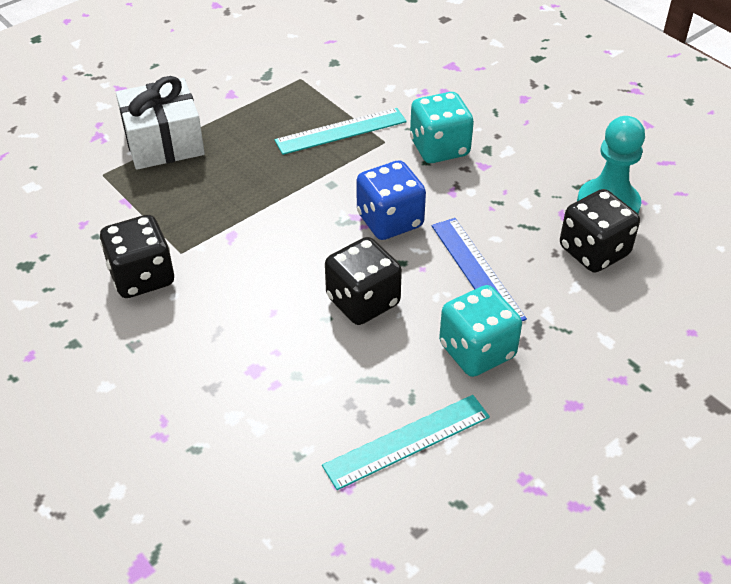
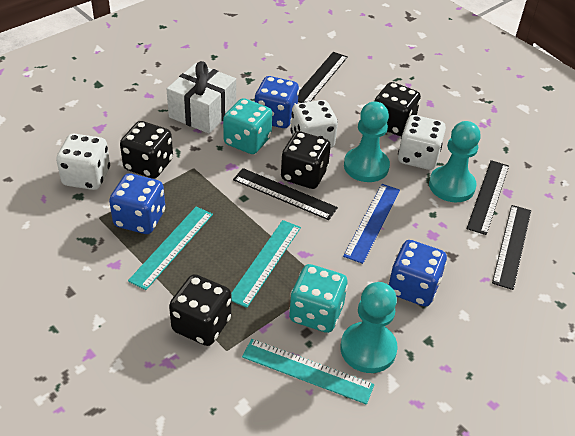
black dice: 3 -> 4
black ruler: 0 -> 4
blue dice: 1 -> 3
turquoise pawn: 1 -> 3
turquoise ruler: 2 -> 3
white dice: 0 -> 3

